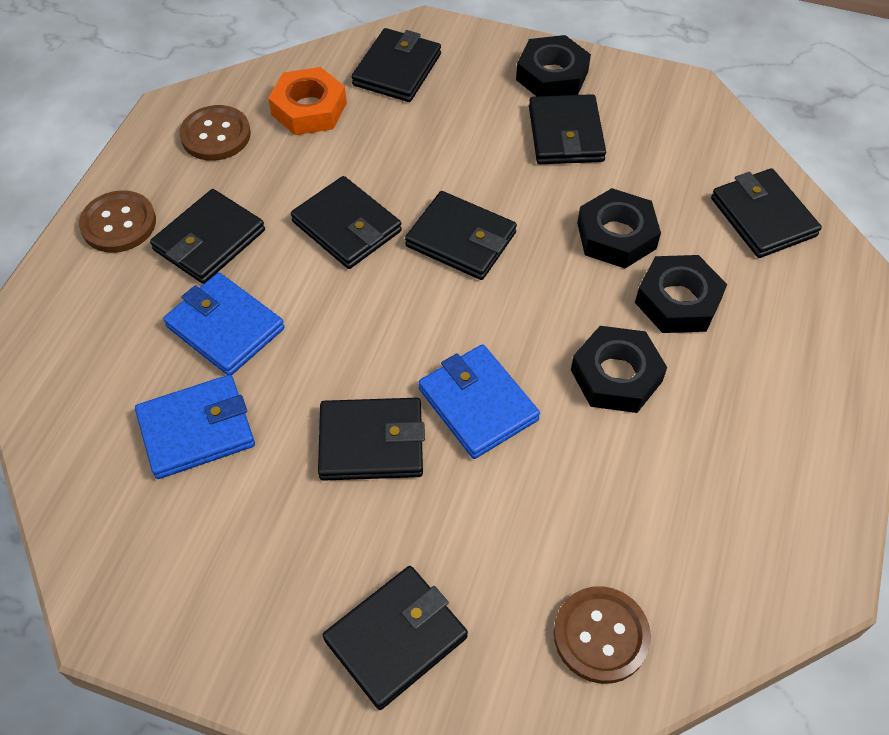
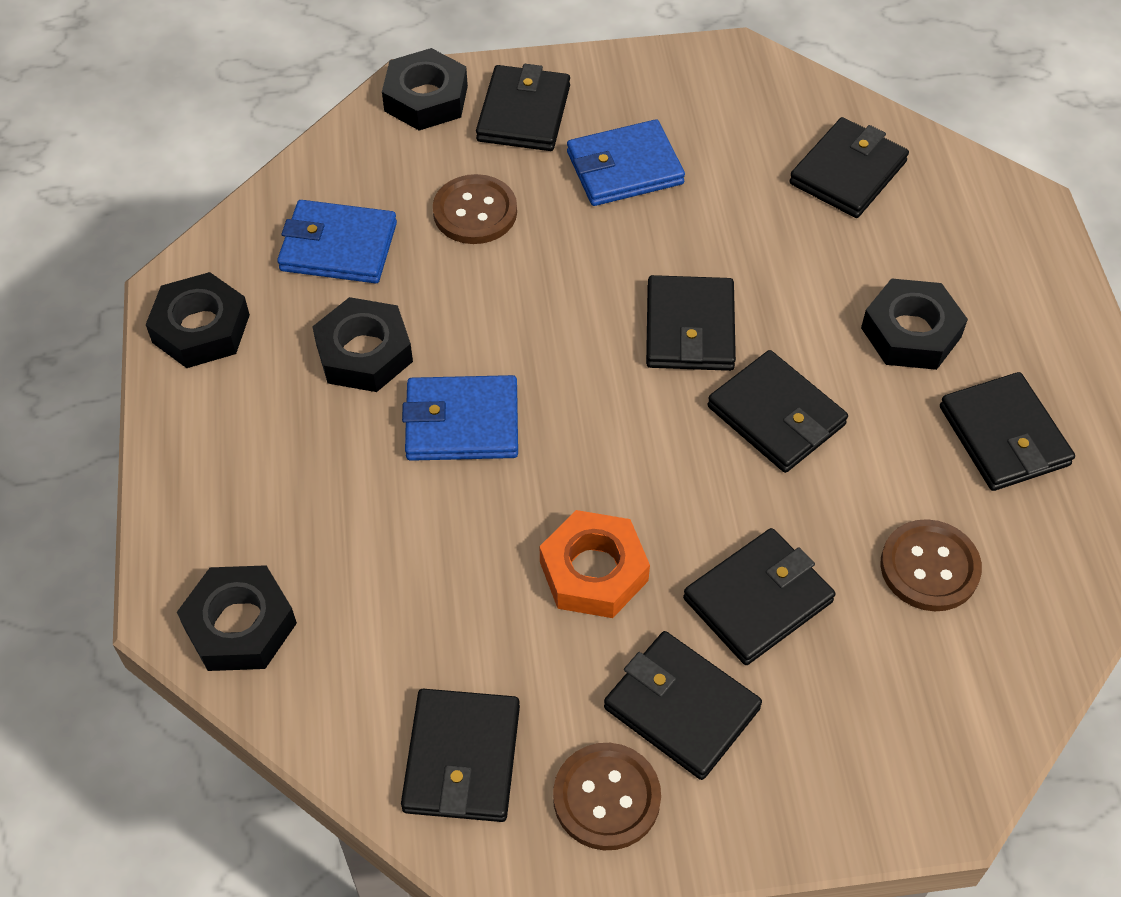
black nut: 4 -> 5

